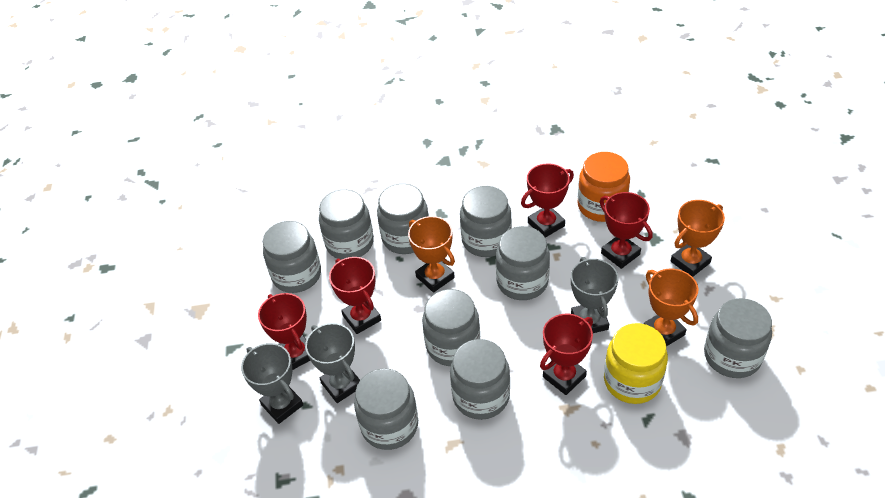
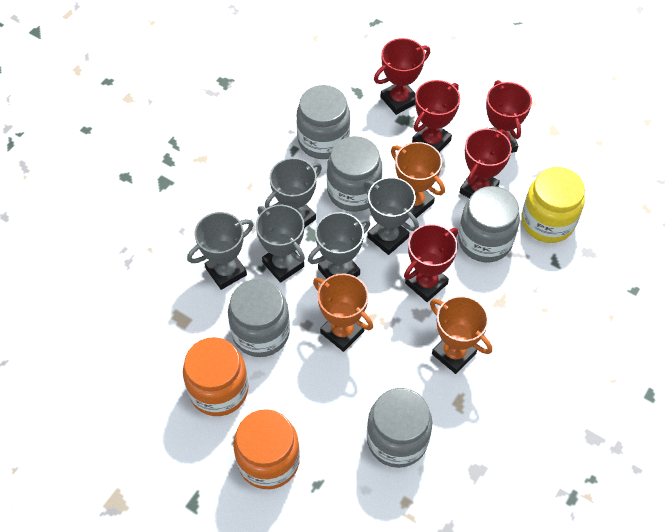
grey jar: 9 -> 5
grey trophy: 3 -> 5
orange jar: 1 -> 2

